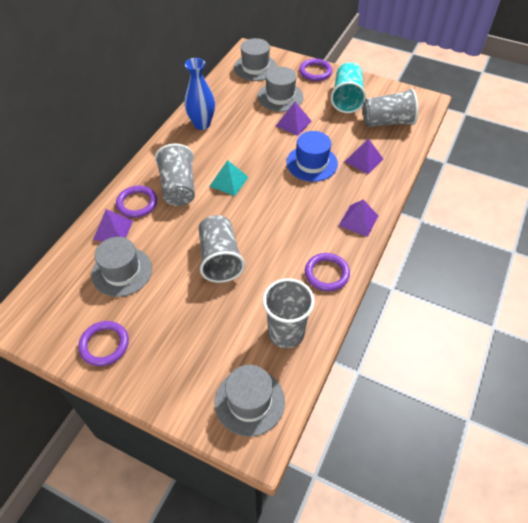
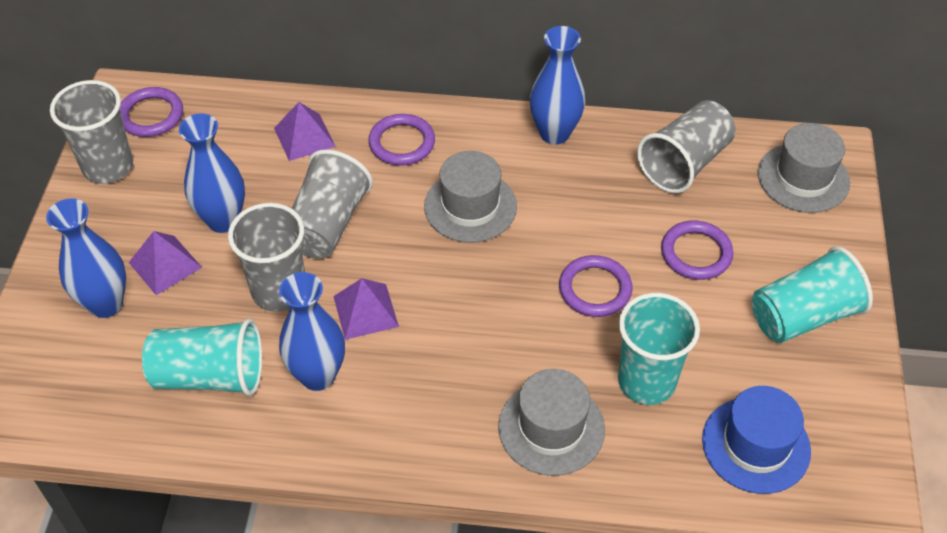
blue vase: 1 -> 4
grey hat: 4 -> 3
purple pyramid: 4 -> 3
turquoise cup: 1 -> 3
turquoise pyramid: 1 -> 0

